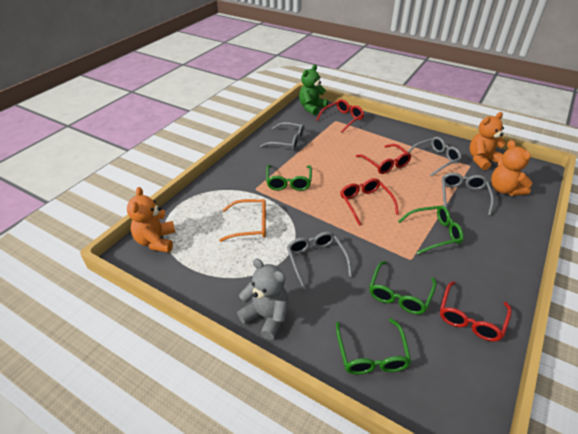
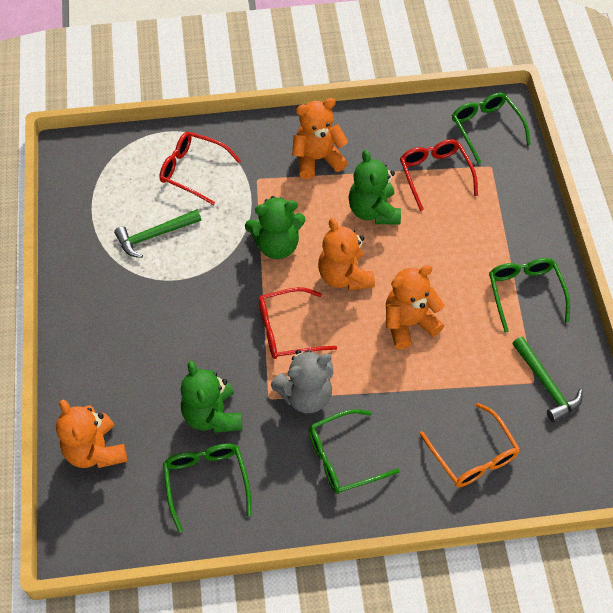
green hammer: 0 -> 2
green teddy bear: 1 -> 3
grey glasses: 4 -> 0
orange teddy bear: 3 -> 4
red glasses: 4 -> 3

